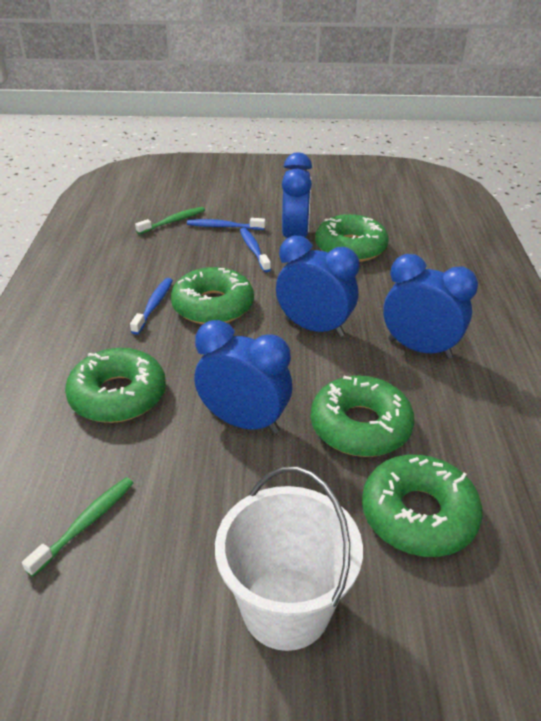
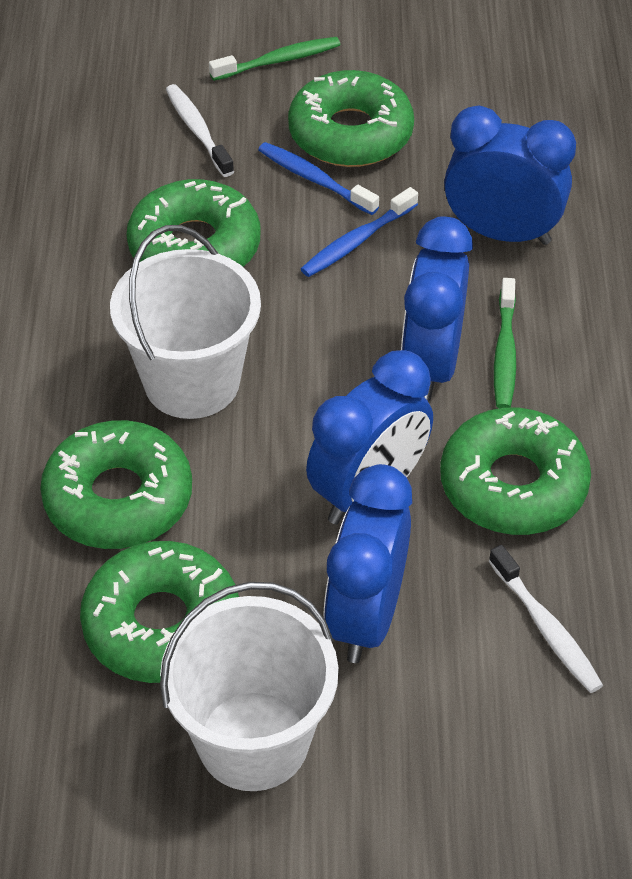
blue toothbrush: 3 -> 2
white bucket: 1 -> 2
white toothbrush: 0 -> 2

